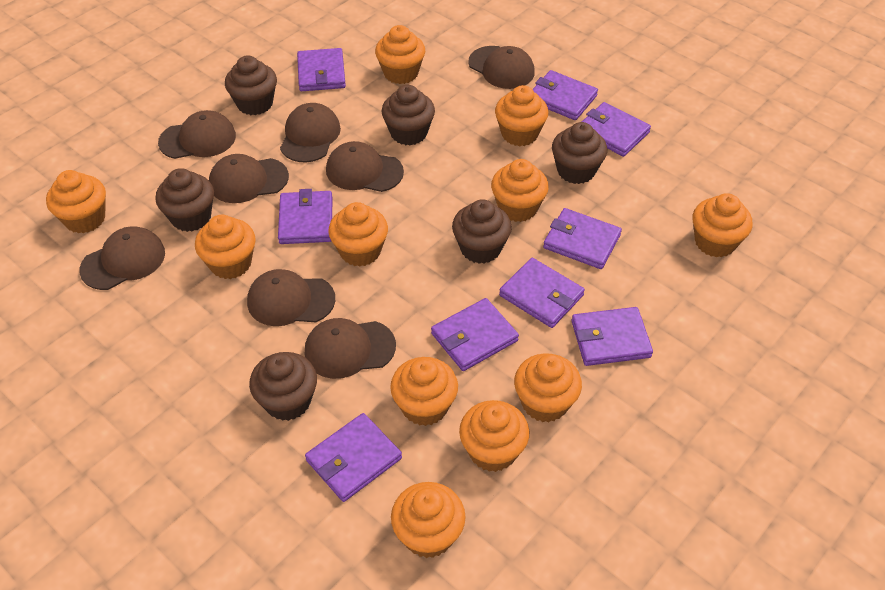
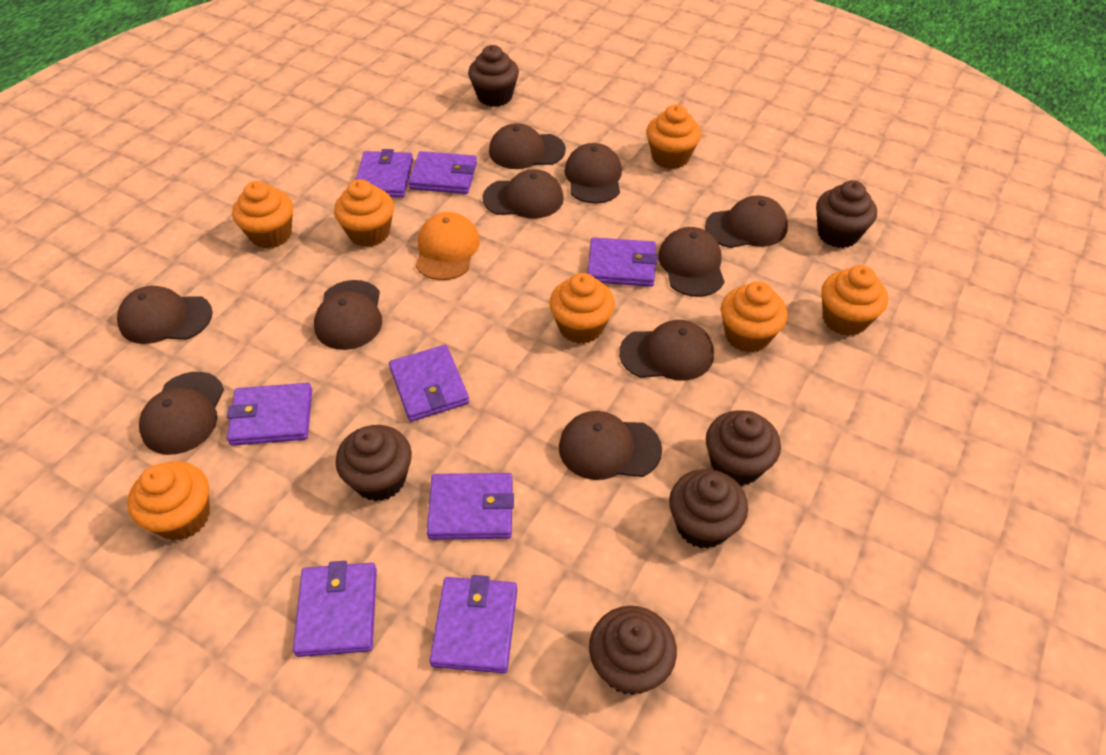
brown cap: 8 -> 10
orange cap: 0 -> 1
orange cupcake: 11 -> 7
purple wallet: 9 -> 8

